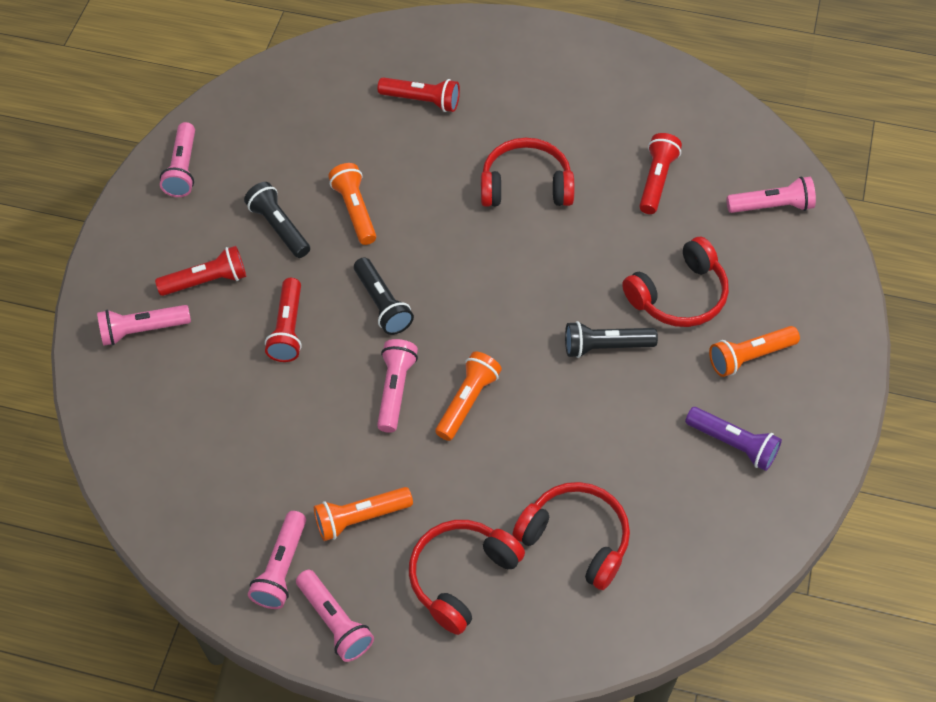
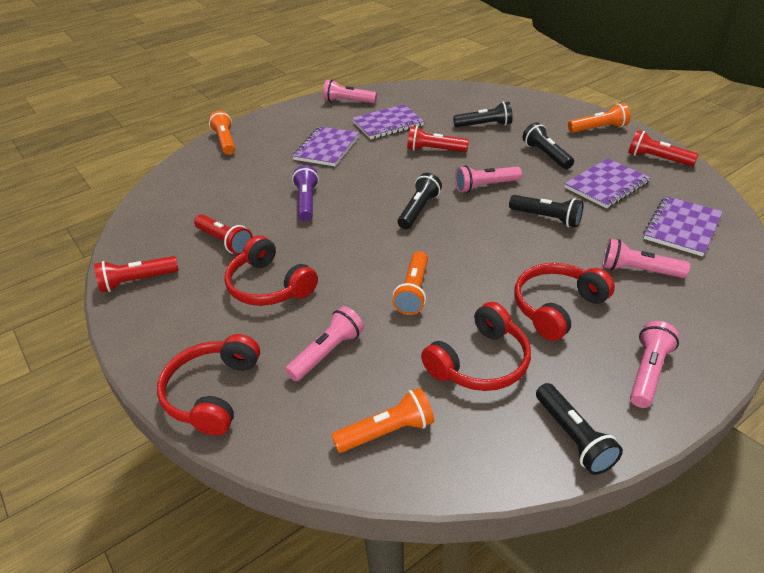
black flashlight: 3 -> 5
pink flashlight: 6 -> 5
purple notebook: 0 -> 4

